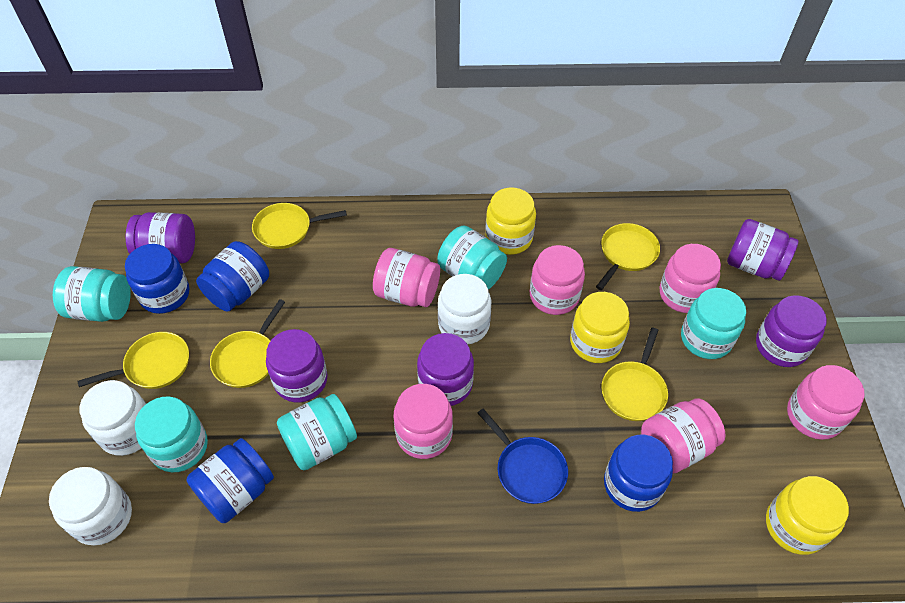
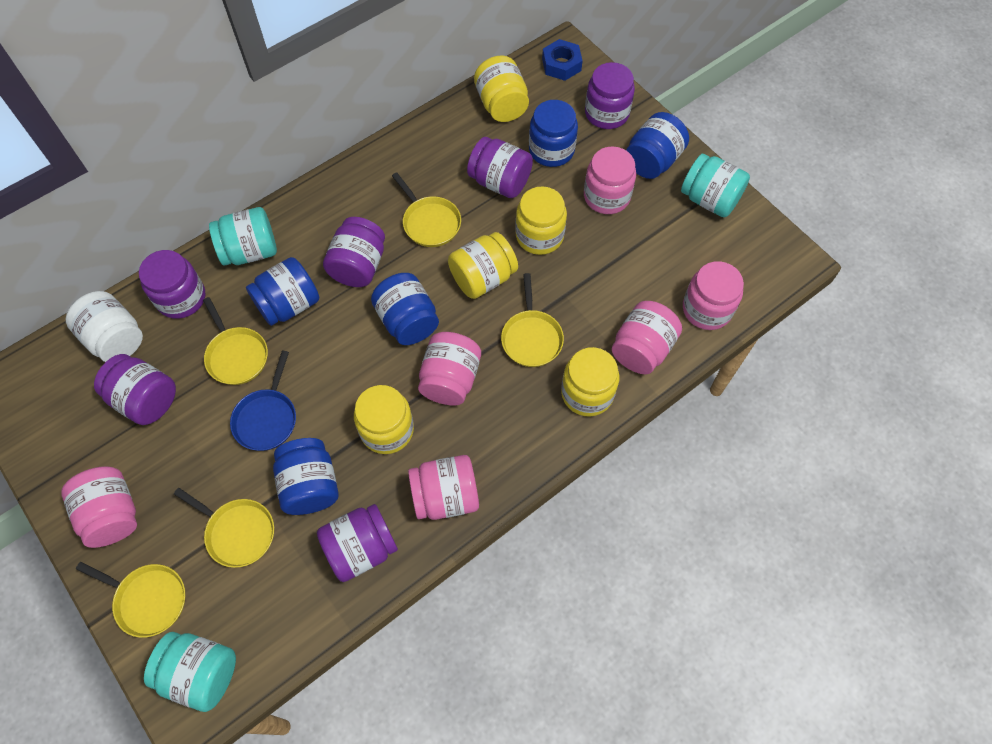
blue jar: 4 -> 5
blue nut: 0 -> 1
purple jar: 5 -> 6
turquoise jar: 5 -> 3
white jar: 3 -> 1
yellow jar: 3 -> 5

